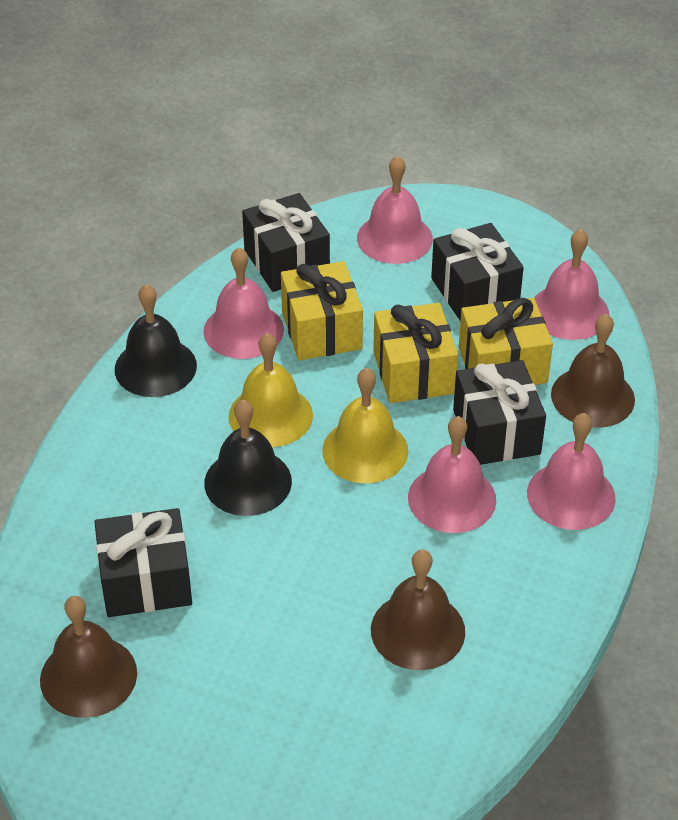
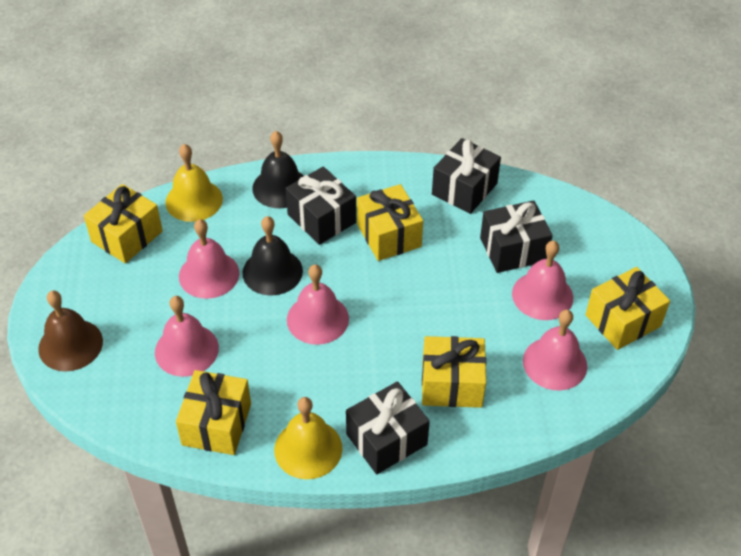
brown bell: 3 -> 1
yellow gift: 3 -> 5

